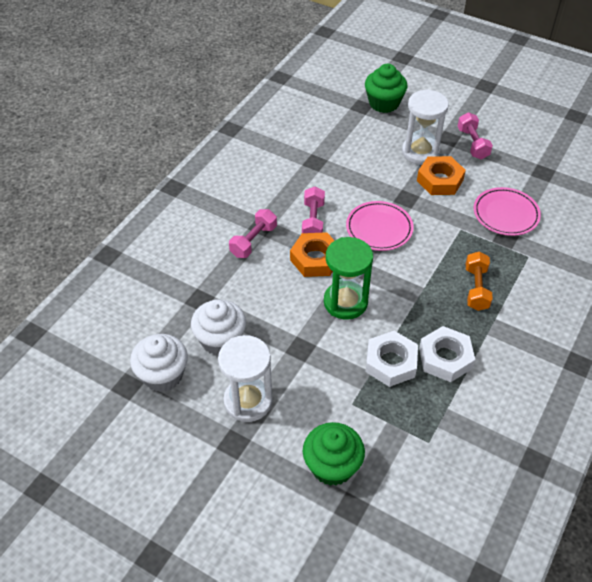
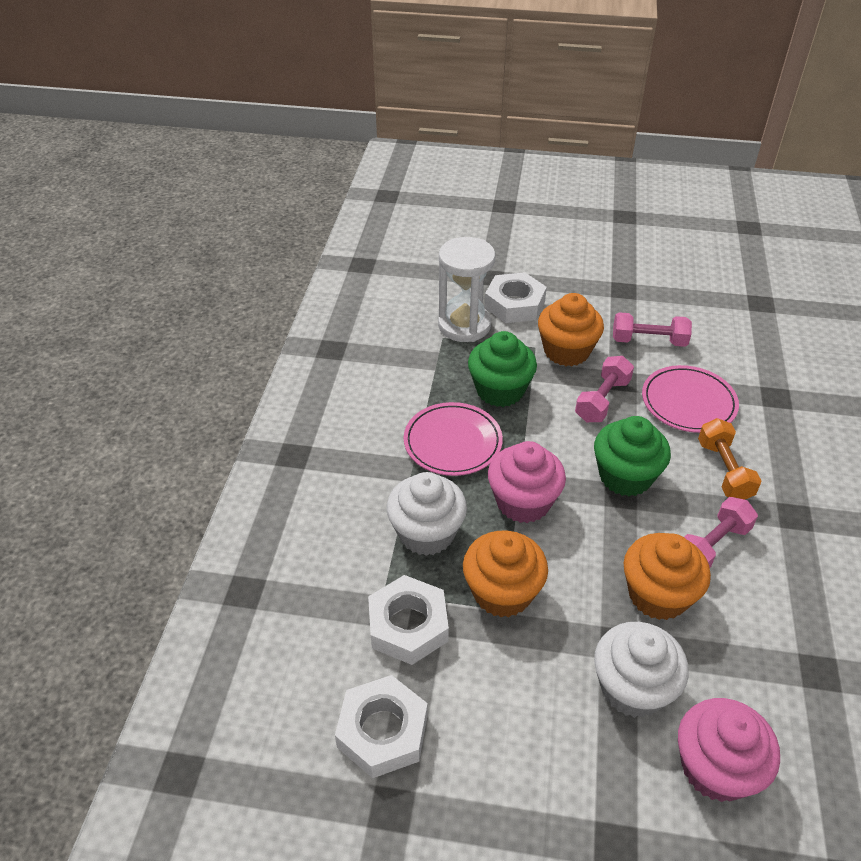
green hourglass: 1 -> 0
orange cupcake: 0 -> 3
orange nut: 2 -> 0
pink cupcake: 0 -> 2
white hourglass: 2 -> 1
white nut: 2 -> 3

